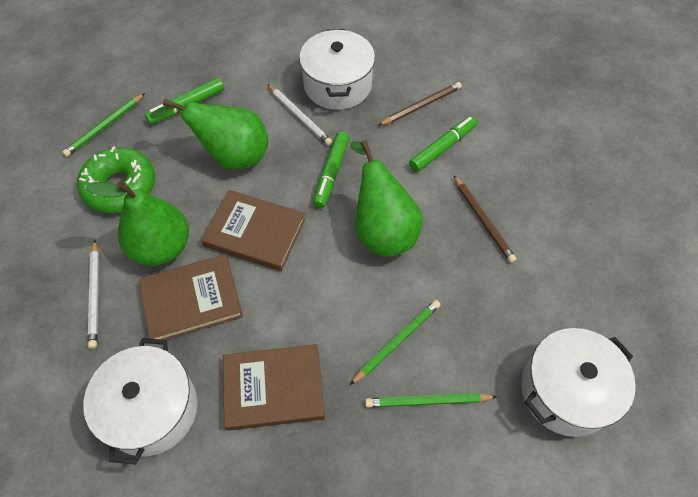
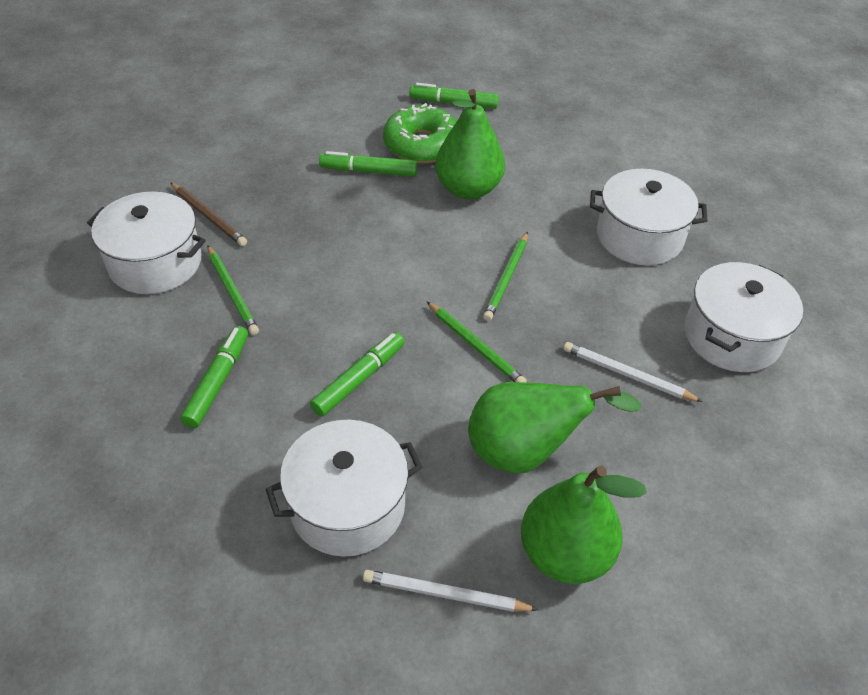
brown book: 3 -> 0
brown pencil: 2 -> 1
green marker: 3 -> 4
white pot: 3 -> 4

